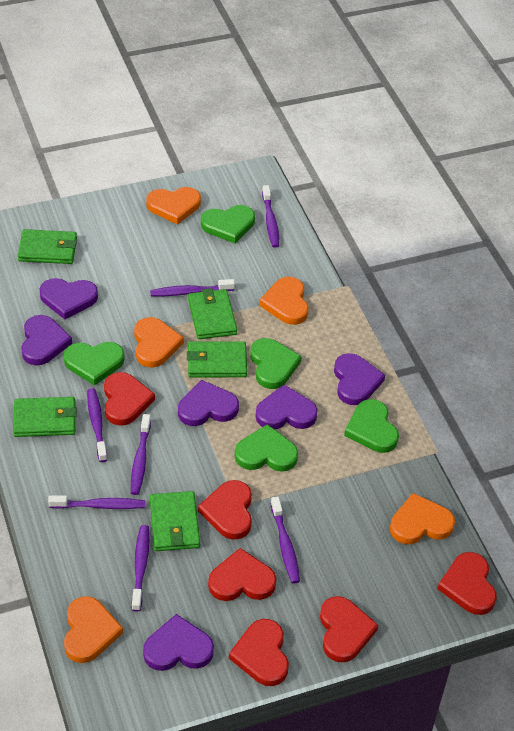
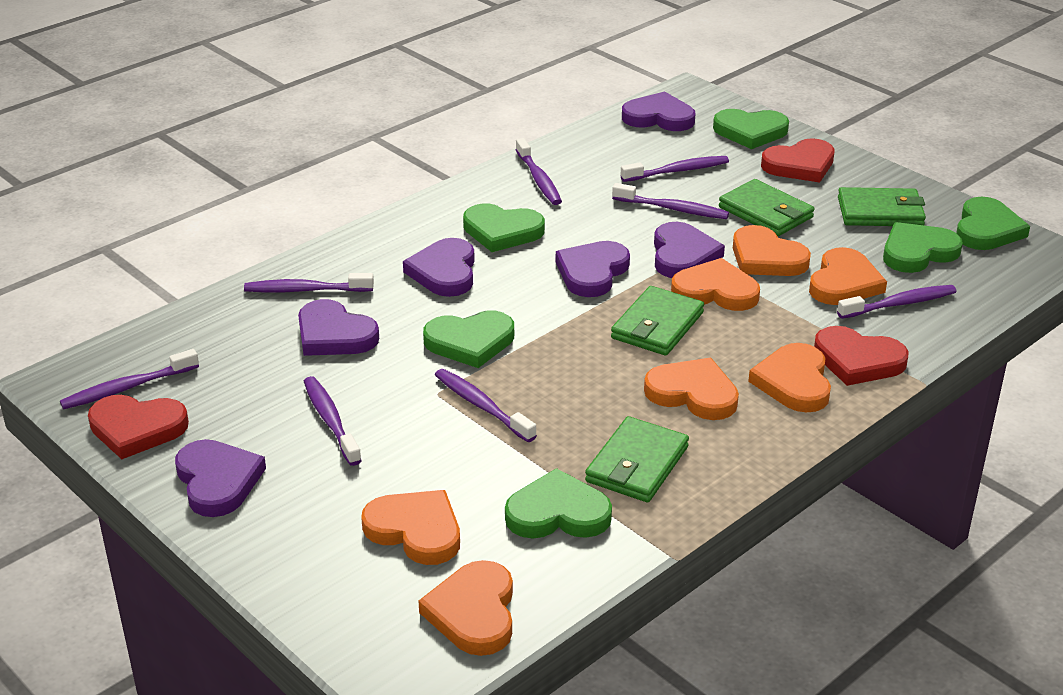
green heart: 5 -> 6
green wallet: 5 -> 4
orange heart: 5 -> 7
purple toothbrush: 7 -> 8
red heart: 6 -> 3

